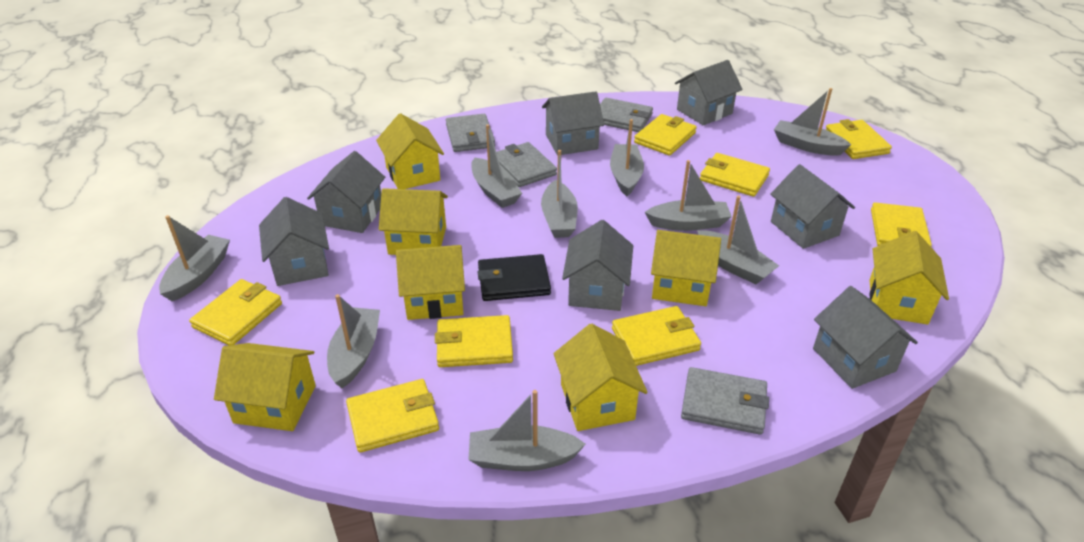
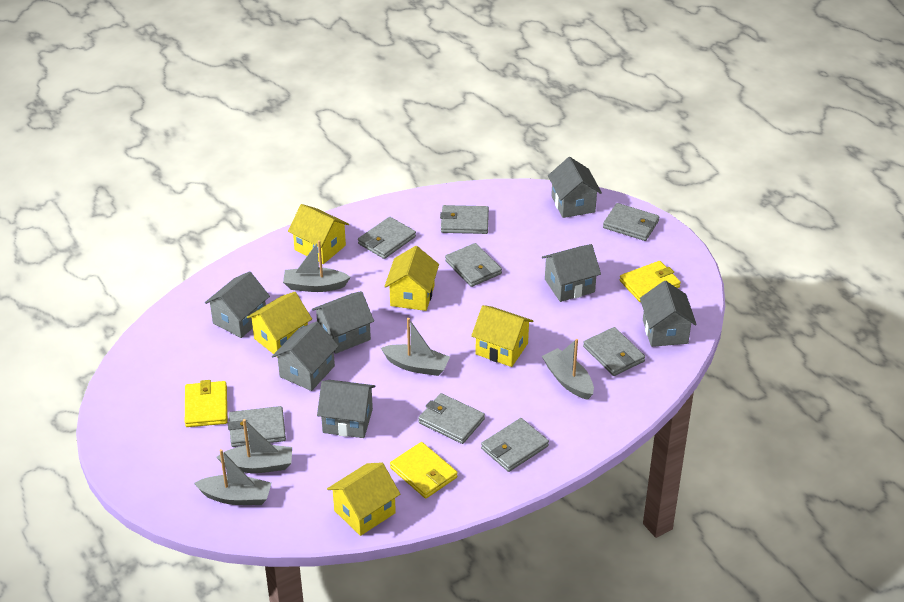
black wallet: 1 -> 0
grey boat: 9 -> 5
grey wallet: 4 -> 8
yellow house: 7 -> 5
yellow wallet: 8 -> 3

